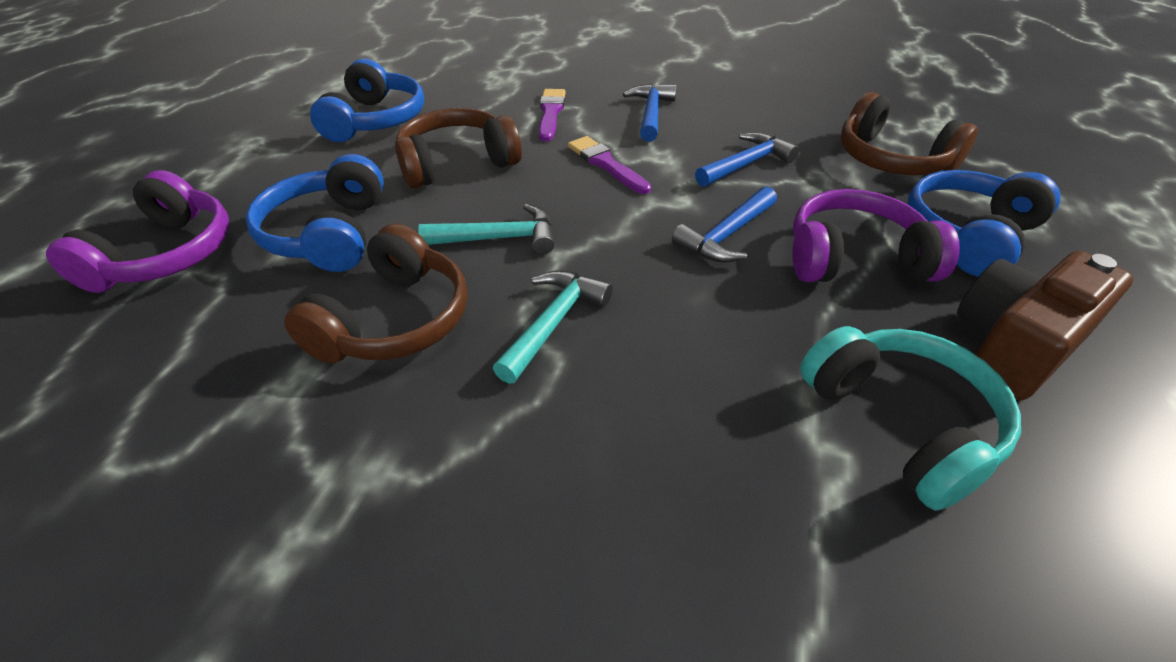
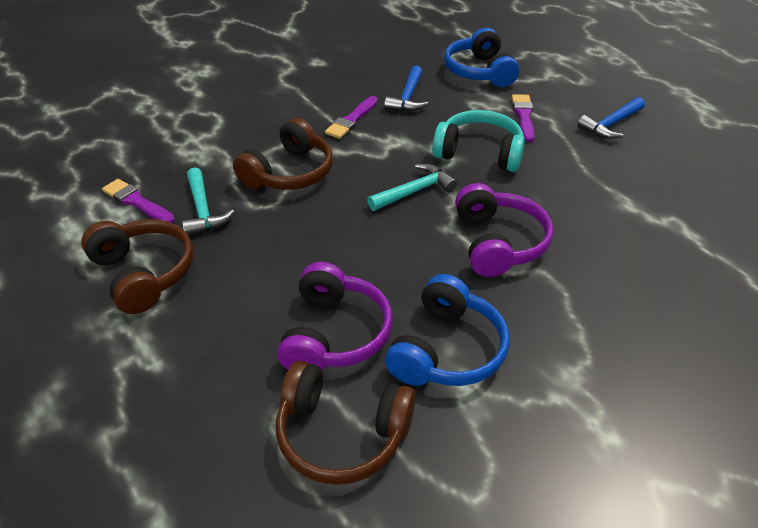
blue hammer: 3 -> 2
blue headphones: 3 -> 2
brown camera: 1 -> 0
purple brush: 2 -> 3

